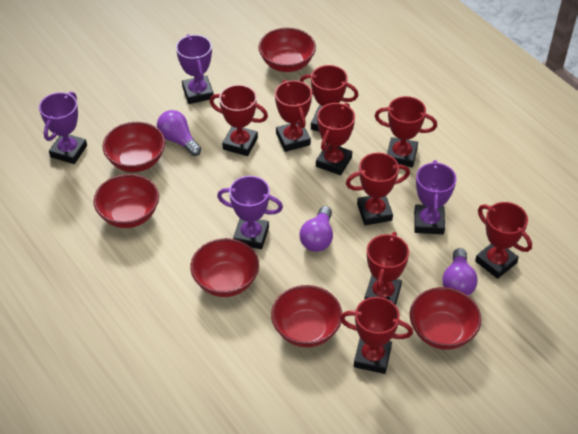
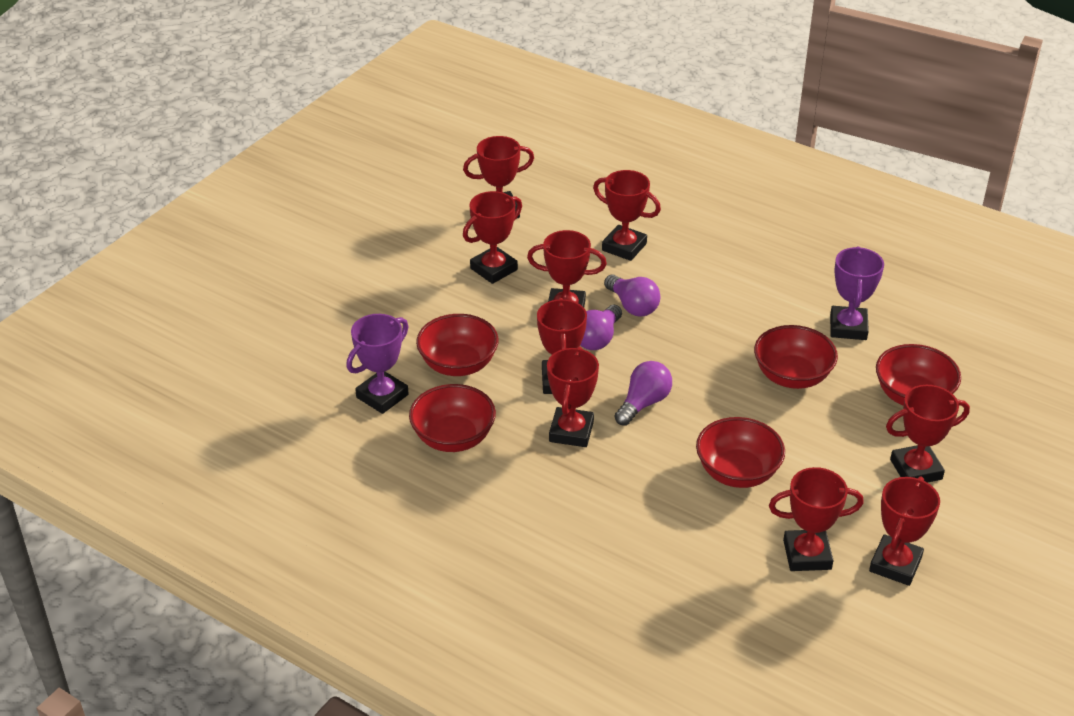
purple trophy: 4 -> 2
red bowl: 6 -> 5

